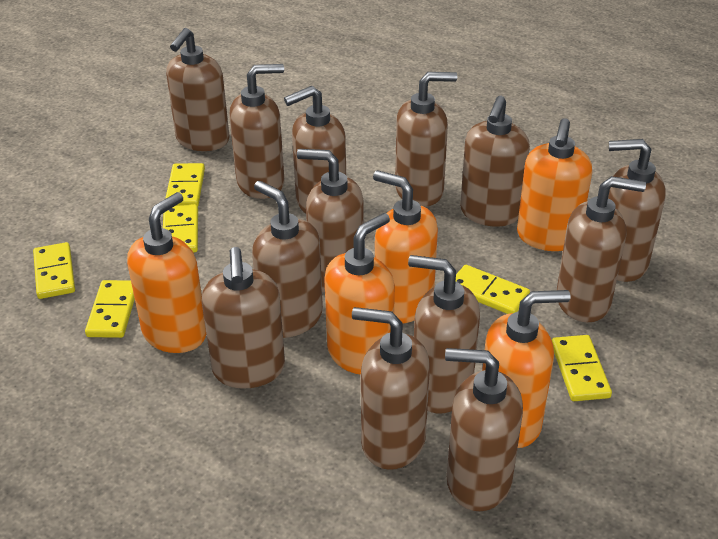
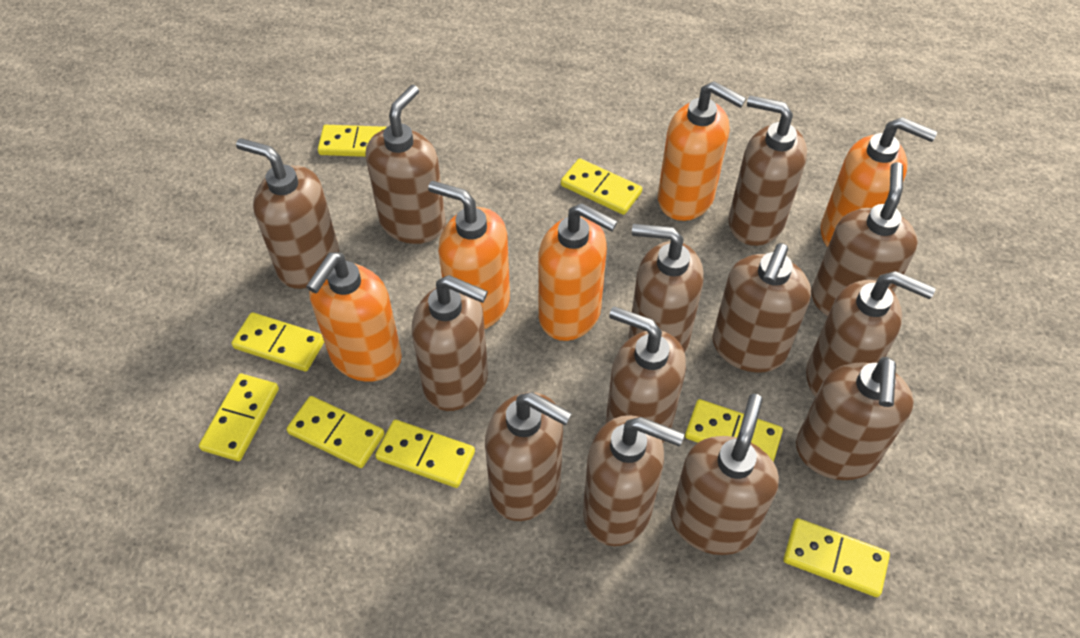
yellow domino: 6 -> 8

